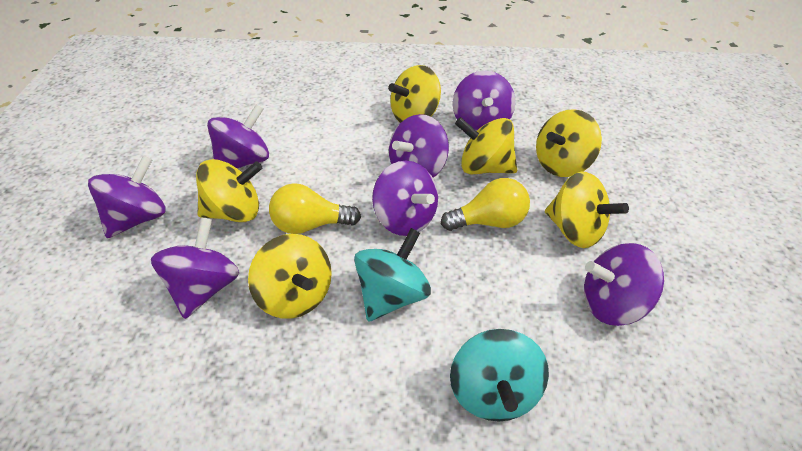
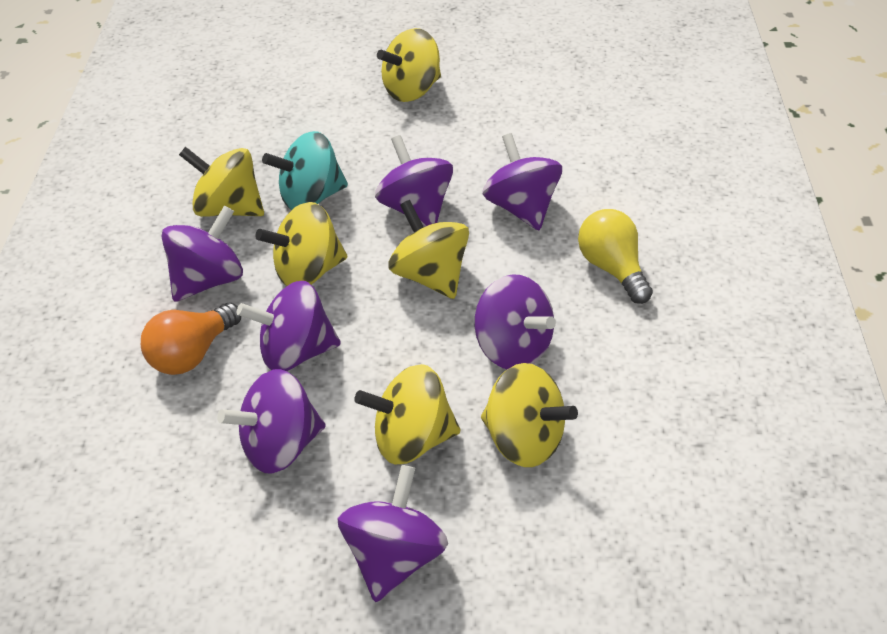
orange light bulb: 0 -> 1
turquoise spinning top: 2 -> 1
yellow light bulb: 2 -> 1

